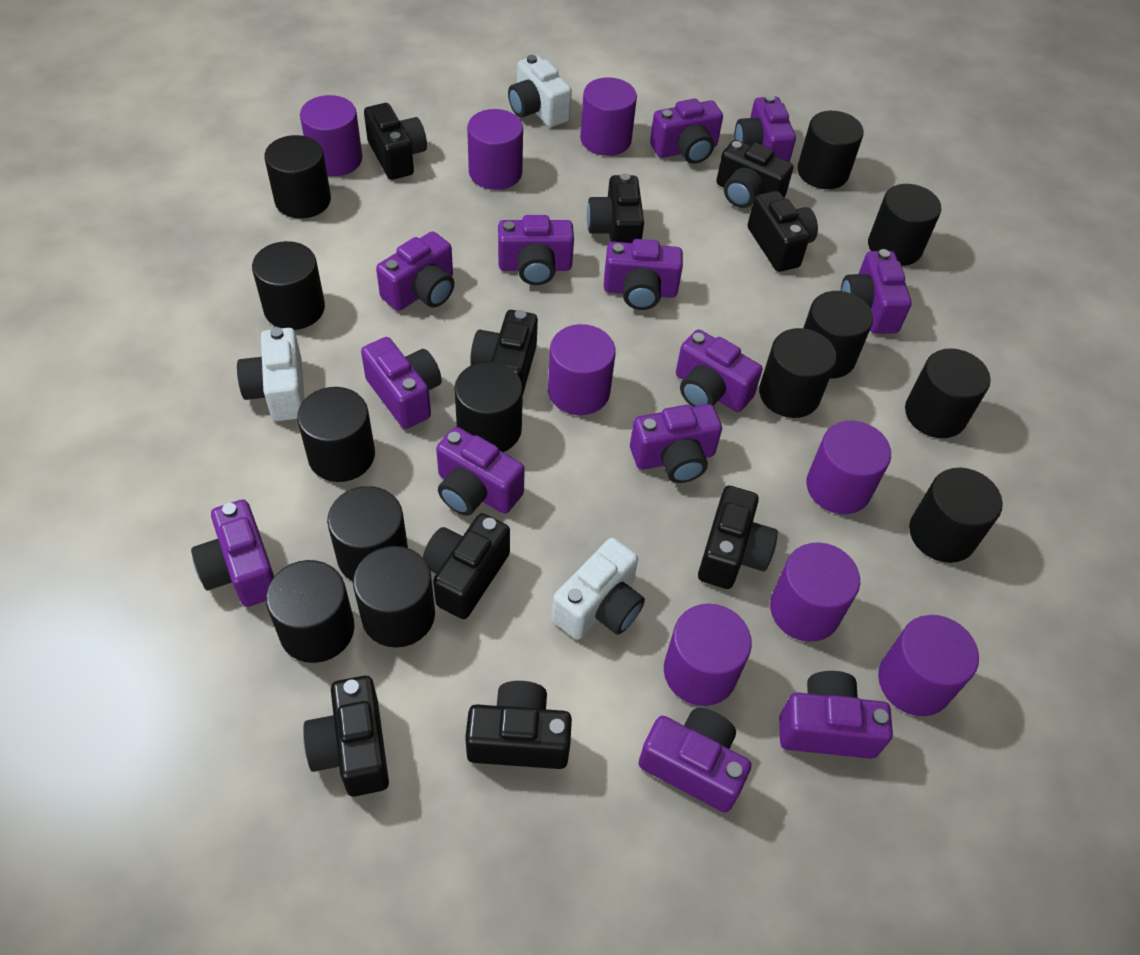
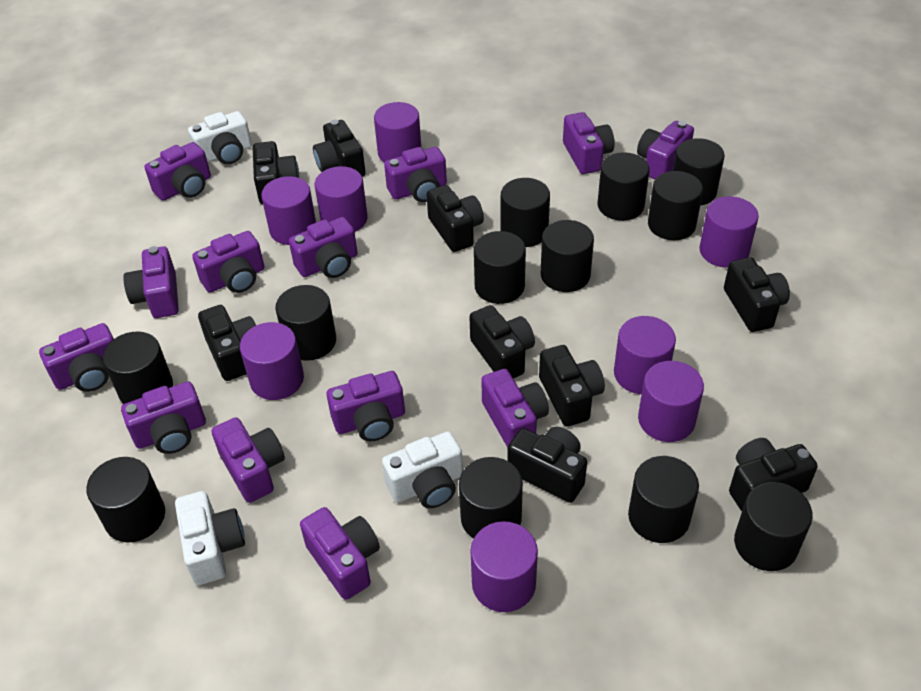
black cylinder: 13 -> 12

